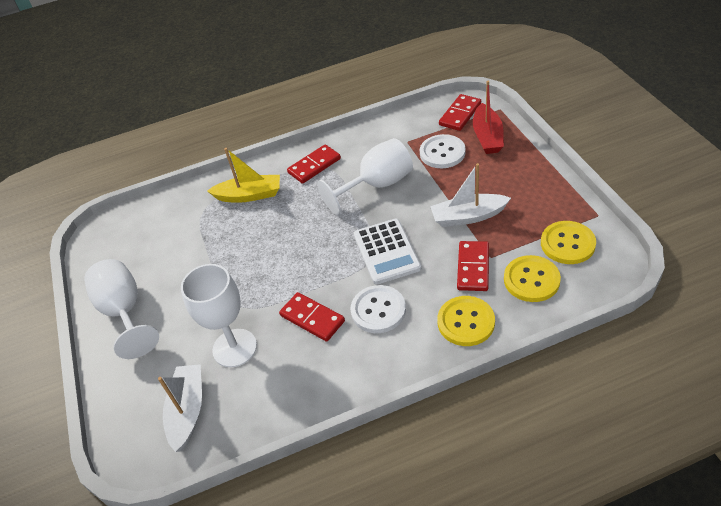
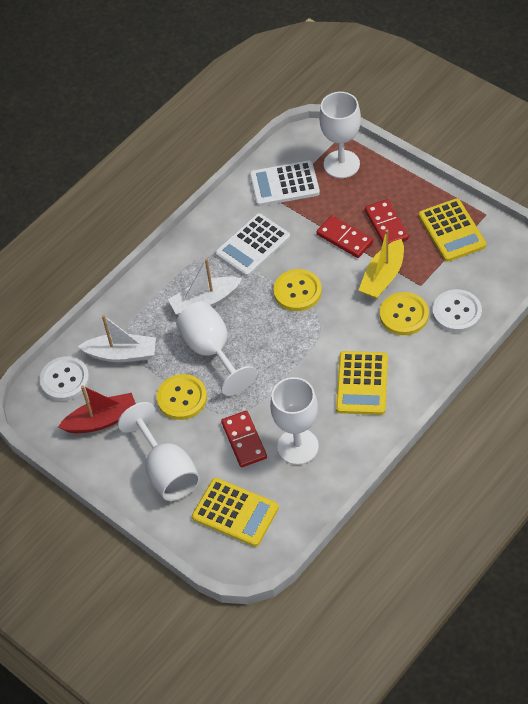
red domino: 4 -> 3
white calculator: 1 -> 2
white goblet: 3 -> 4
yellow calculator: 0 -> 3

